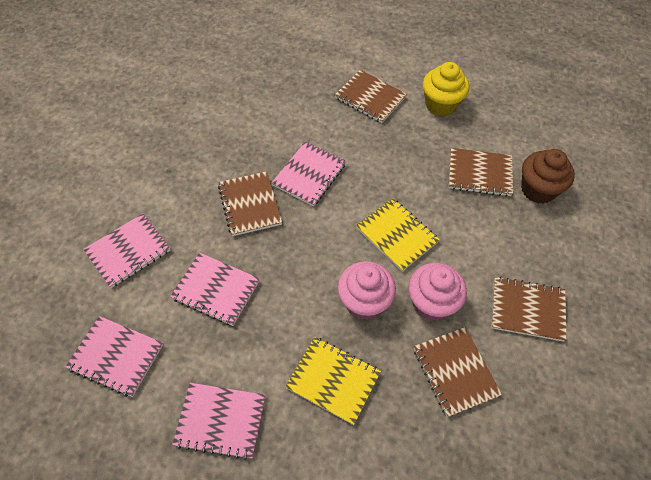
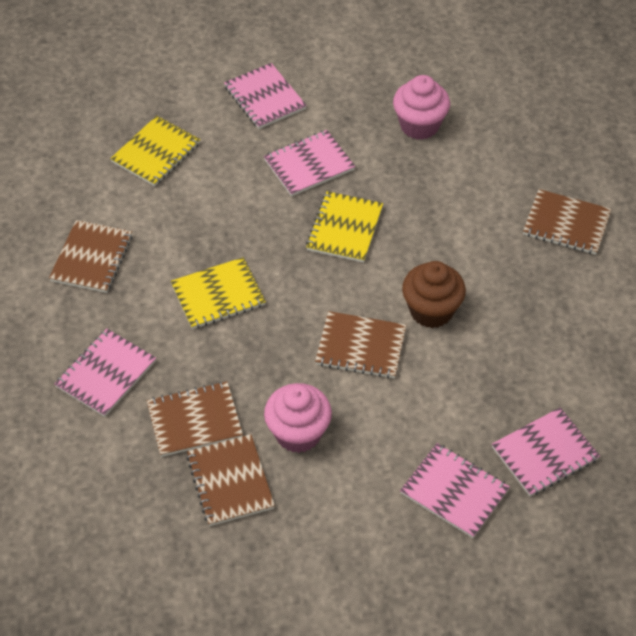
yellow cupcake: 1 -> 0
yellow notebook: 2 -> 3

